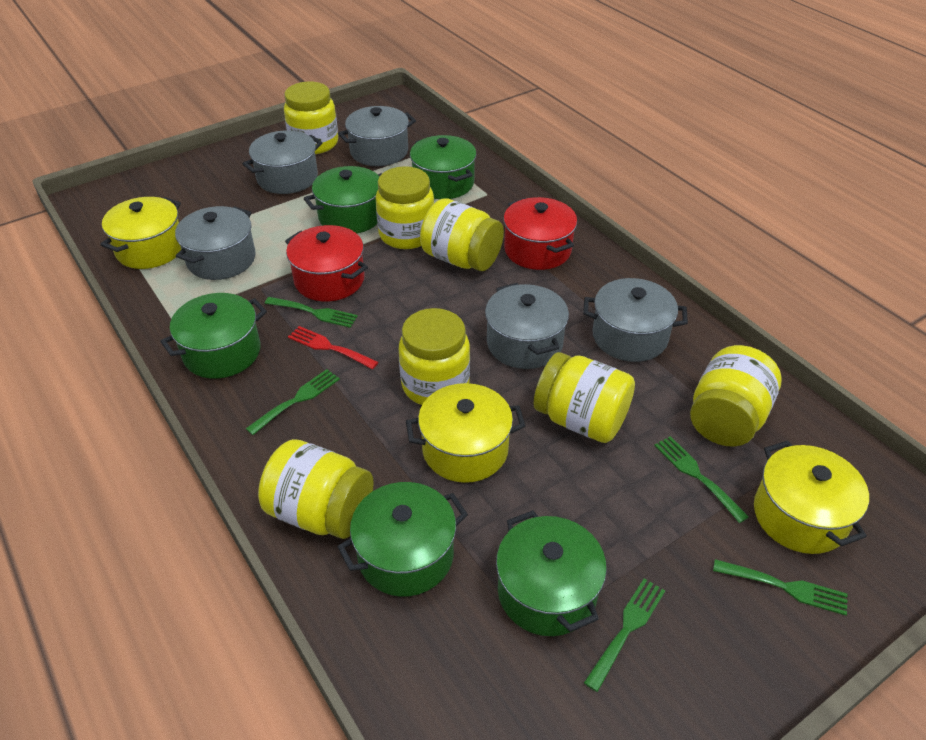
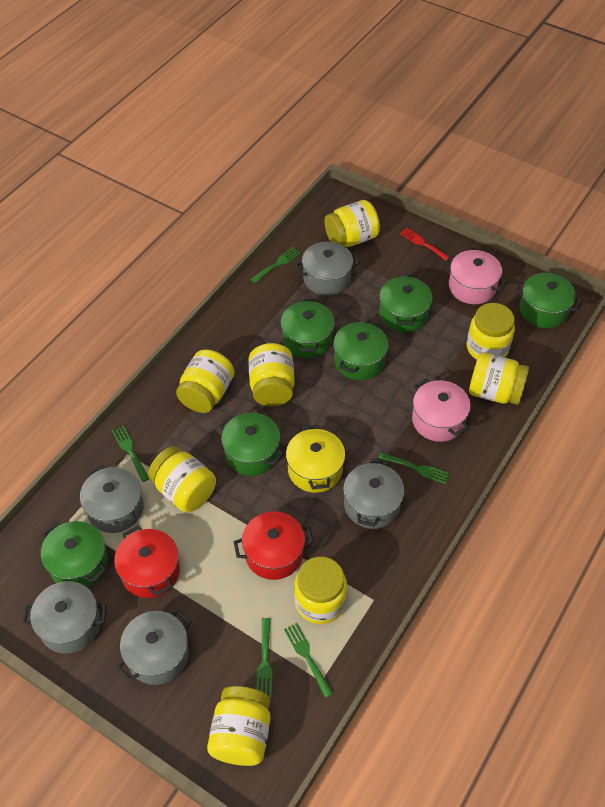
green pot: 5 -> 6
pink pot: 0 -> 2
yellow jar: 7 -> 8
yellow pot: 3 -> 1

